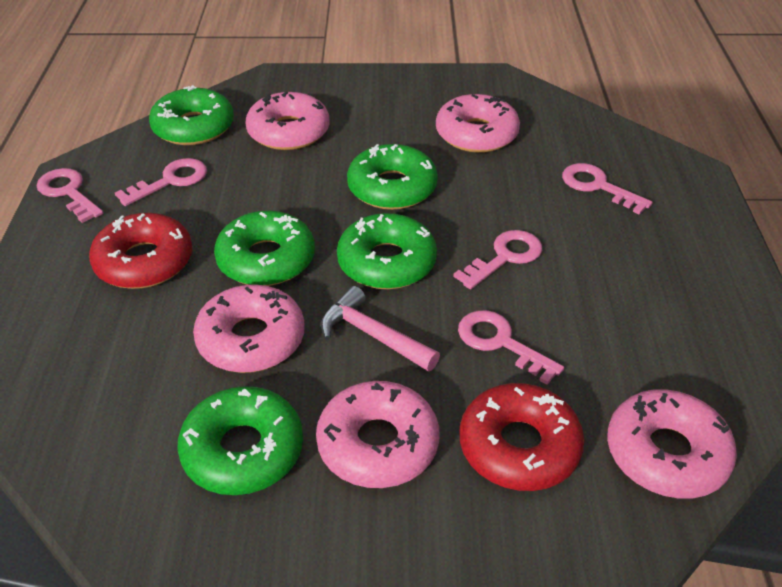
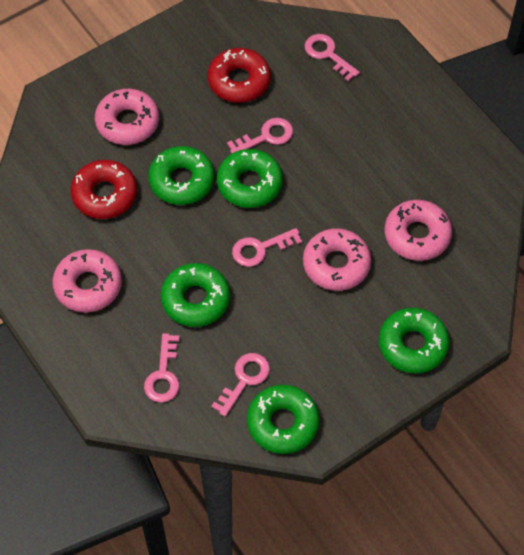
pink donut: 5 -> 4
pink hammer: 1 -> 0

